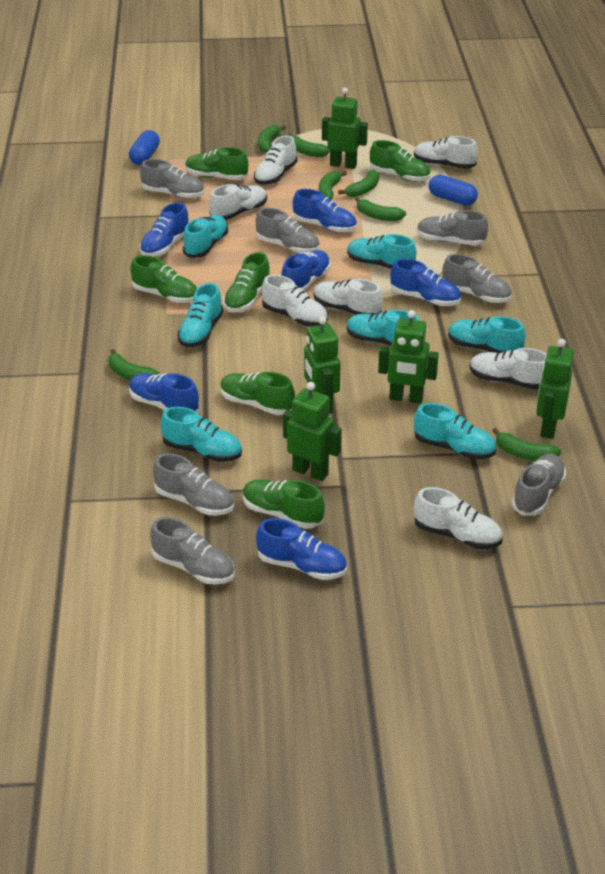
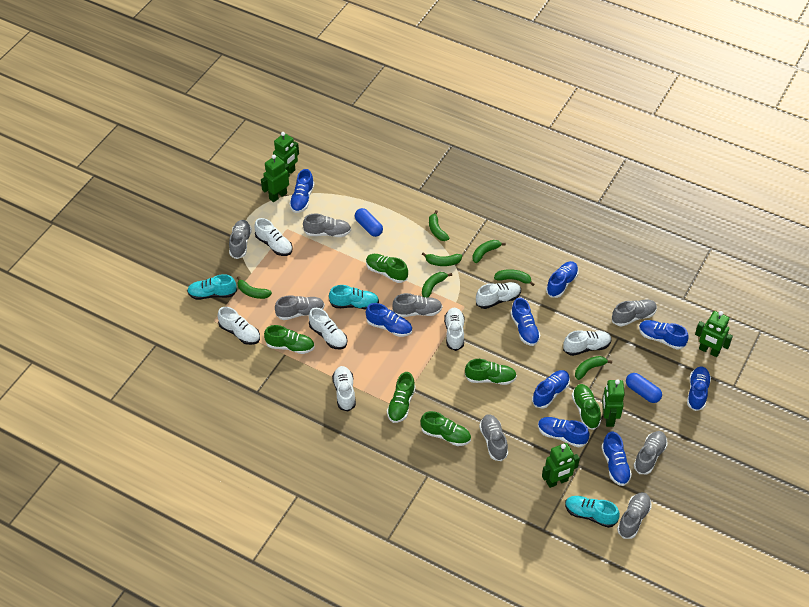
blue shoe: 6 -> 9
grey shoe: 7 -> 8
turquoise shoe: 7 -> 3

